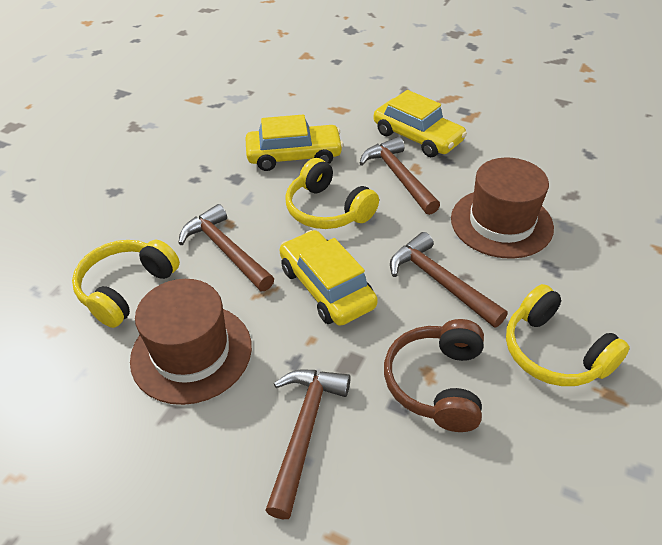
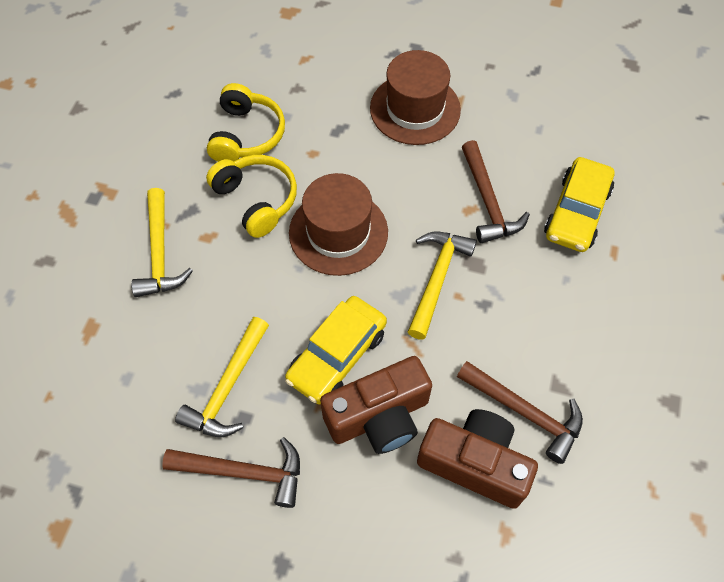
brown camera: 0 -> 2
brown hammer: 4 -> 3
brown headphones: 1 -> 0
yellow car: 3 -> 2
yellow hammer: 0 -> 3
yellow headphones: 3 -> 2

